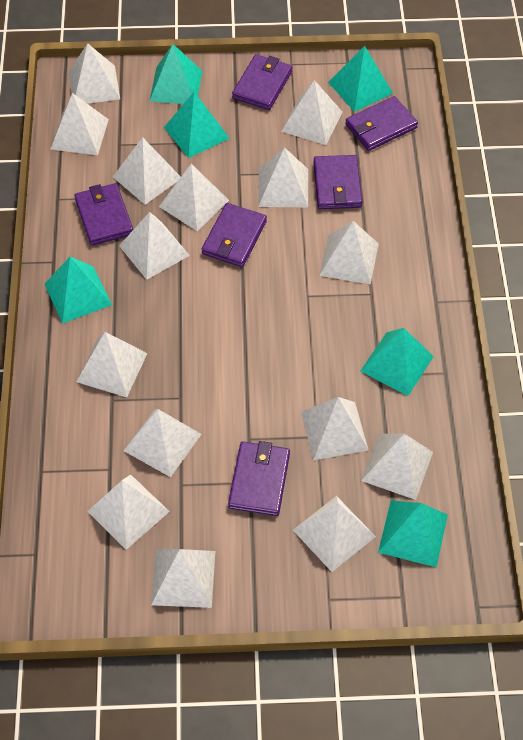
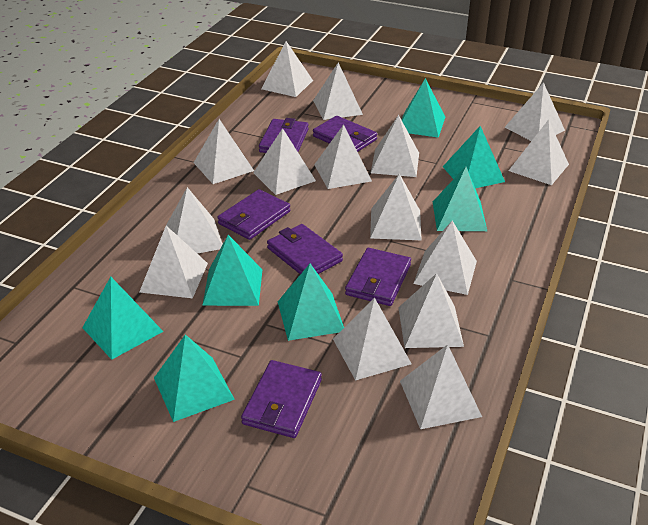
turquoise pyramid: 6 -> 7

